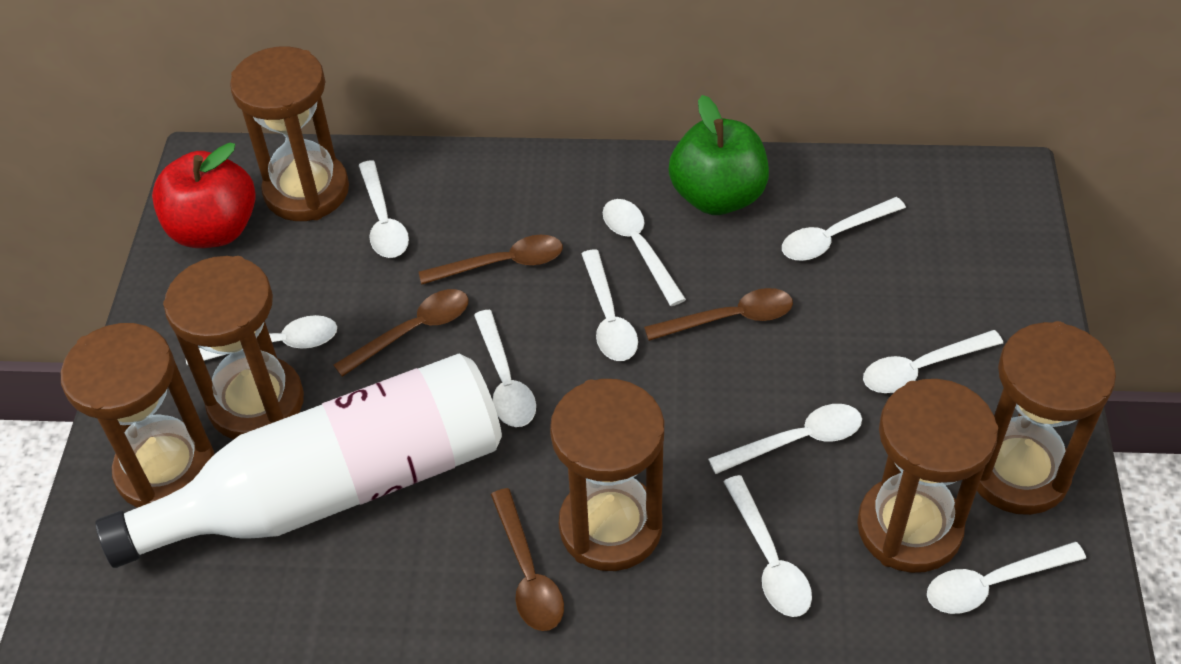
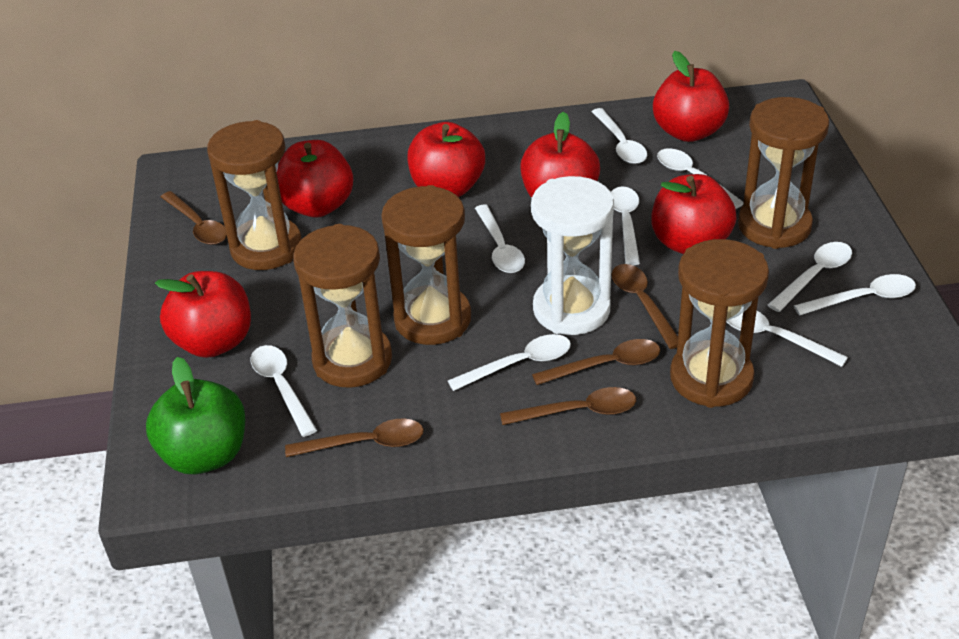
brown hourglass: 6 -> 5
brown spoon: 4 -> 5
red apple: 1 -> 6
white bottle: 1 -> 0
white hourglass: 0 -> 1
white spoon: 10 -> 9

